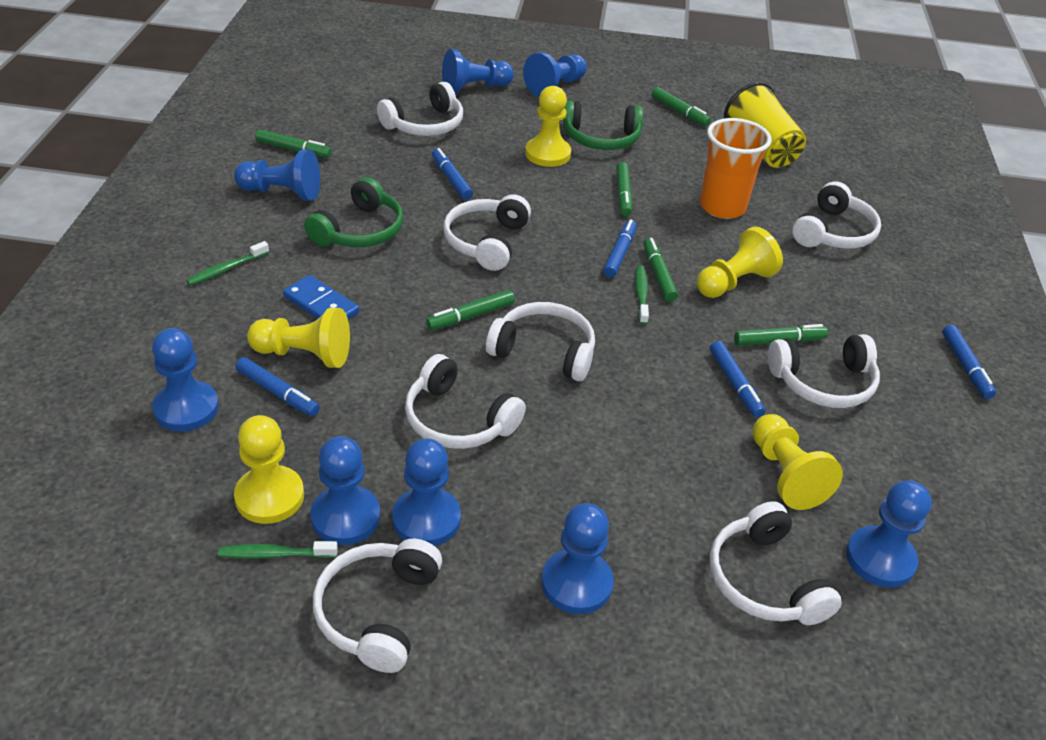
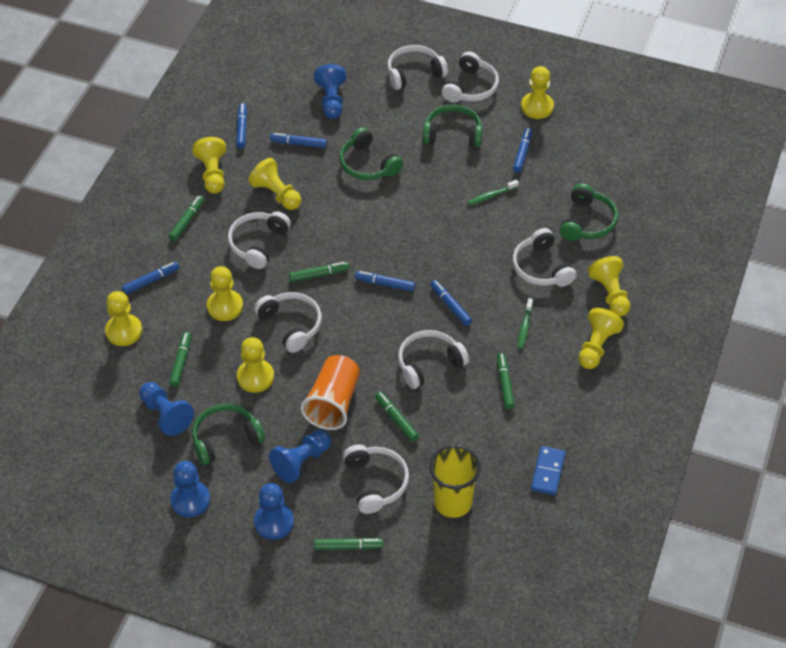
blue marker: 5 -> 6
blue pawn: 8 -> 5
green headphones: 2 -> 4
green toothbrush: 3 -> 2
white headphones: 8 -> 7
yellow pawn: 5 -> 8

